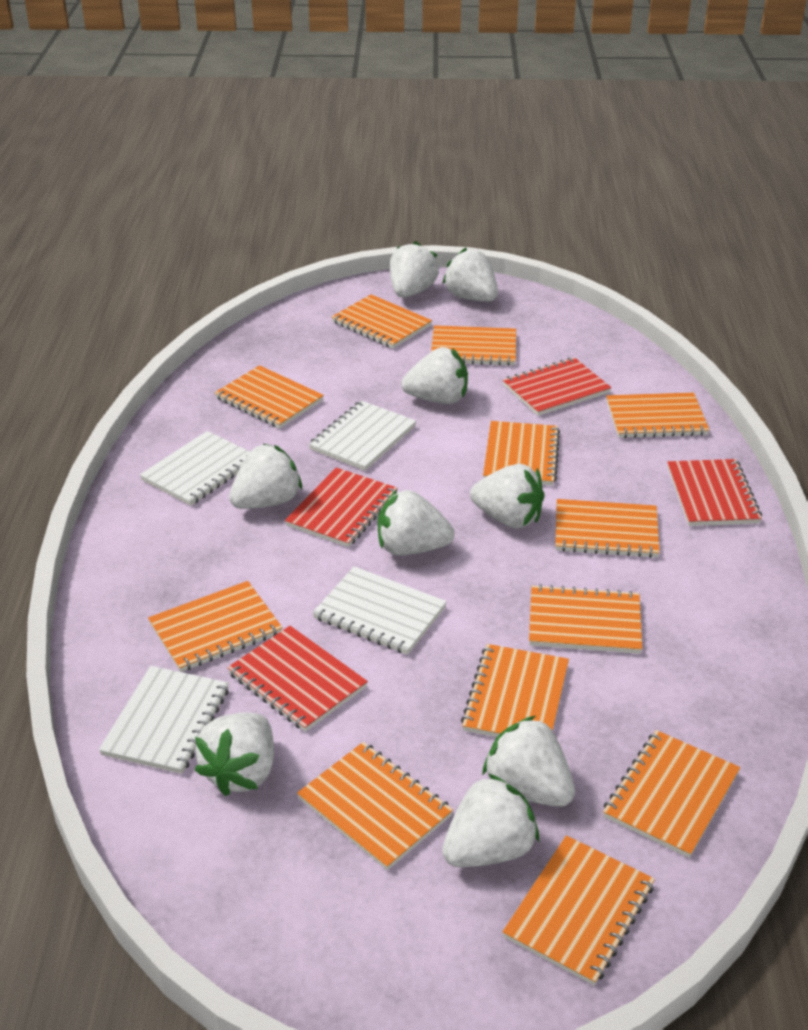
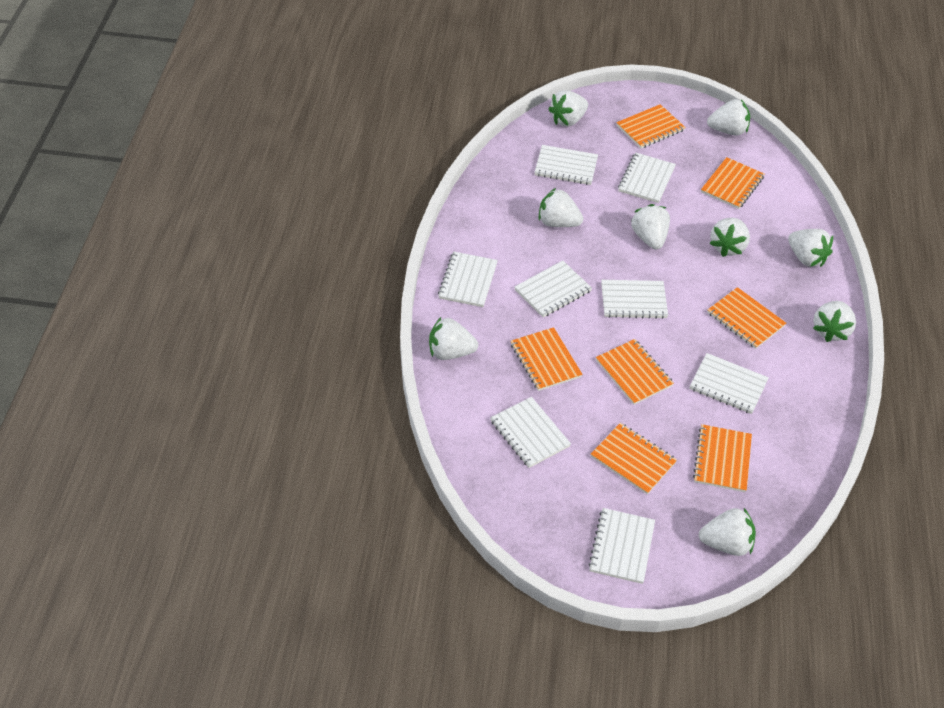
orange notebook: 12 -> 7
red notebook: 4 -> 0
white notebook: 4 -> 8

